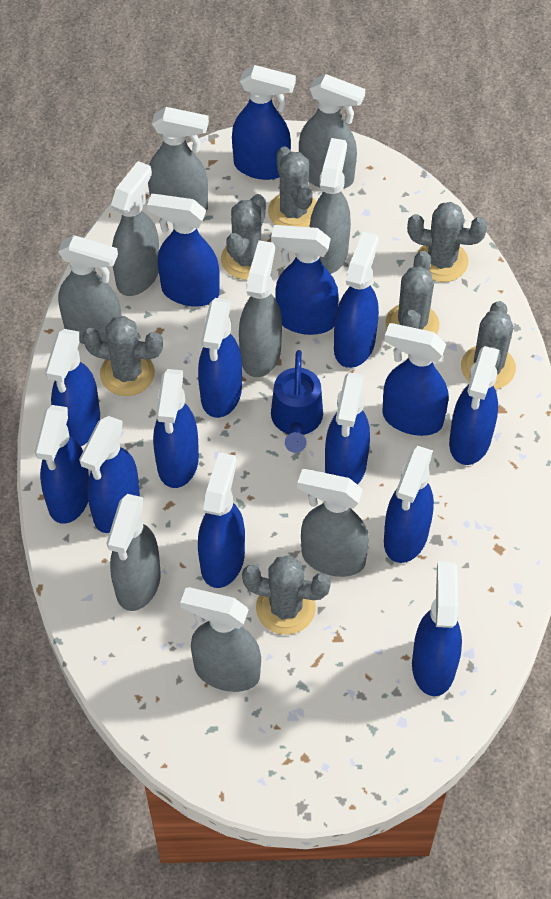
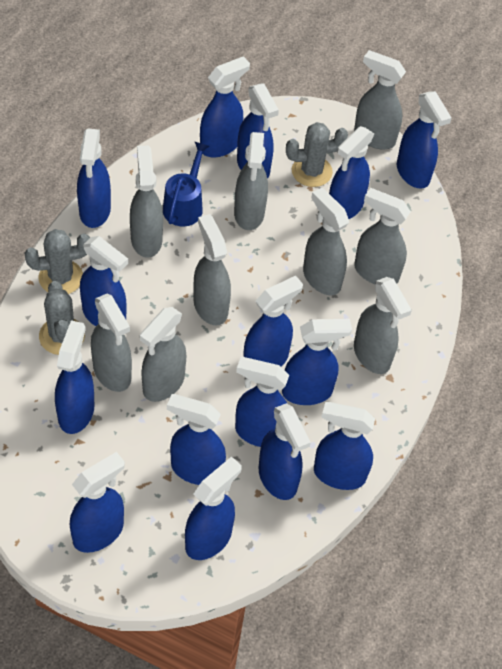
grey cactus: 7 -> 3

